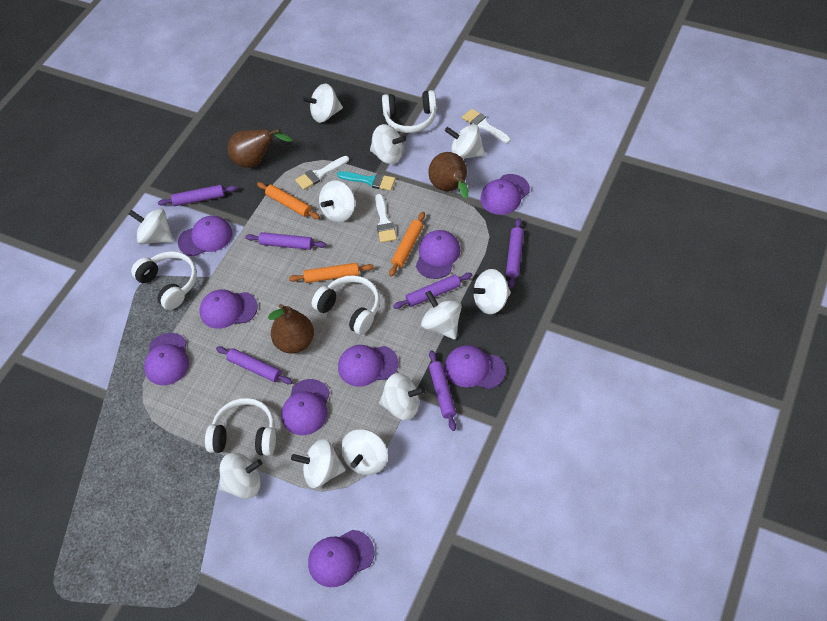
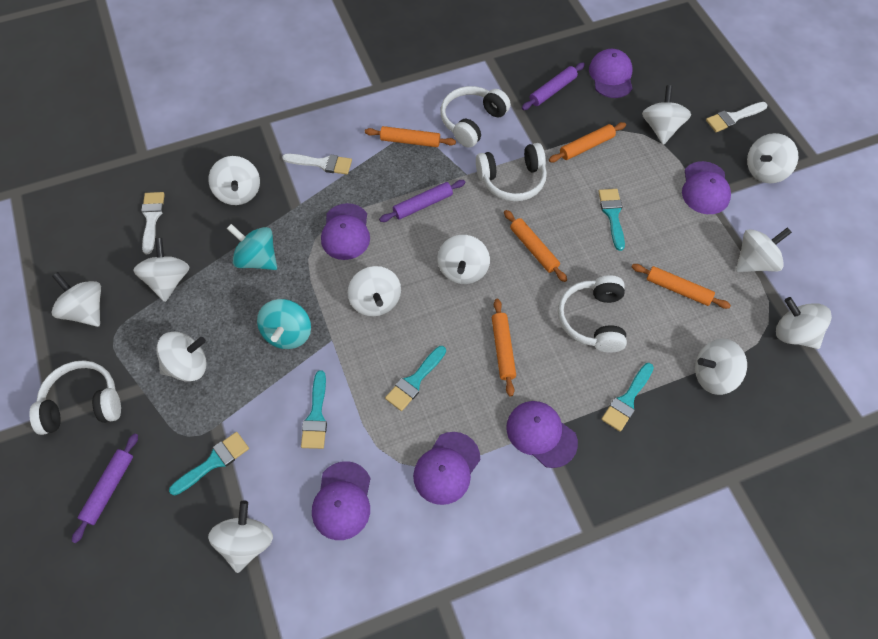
brown pear: 3 -> 0
orange rolling pin: 3 -> 5
purple cap: 9 -> 6
purple rolling pin: 6 -> 3
turquoise brush: 1 -> 5
turquoise spinning top: 0 -> 2
white spinning top: 11 -> 12

